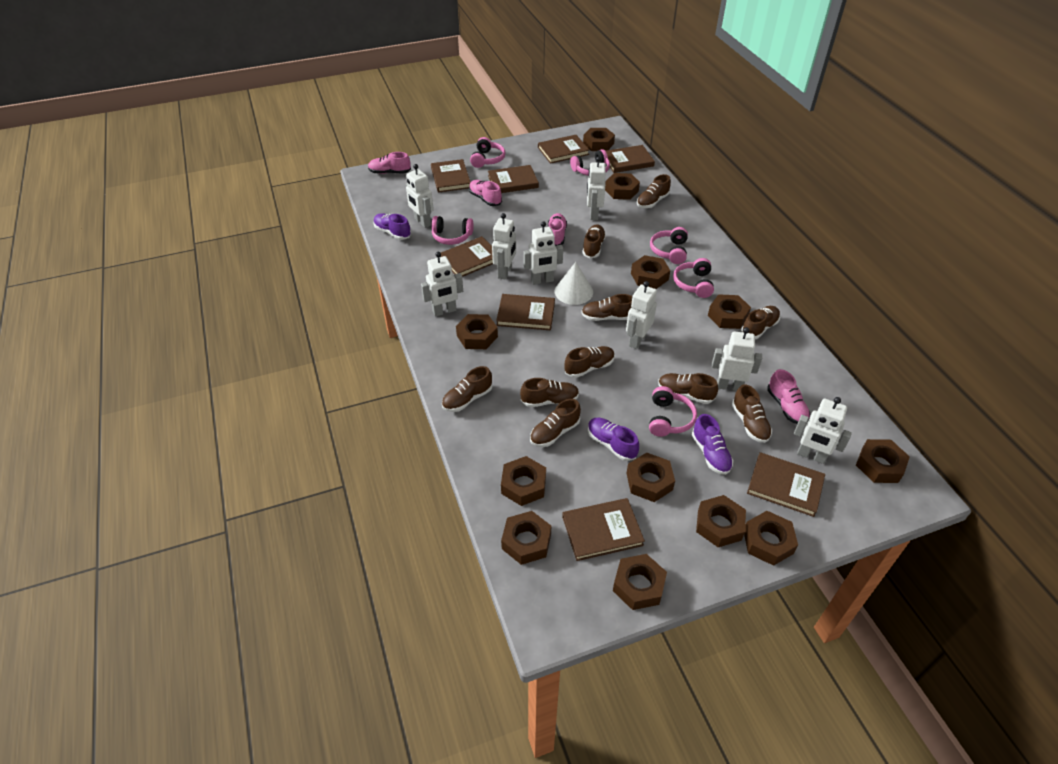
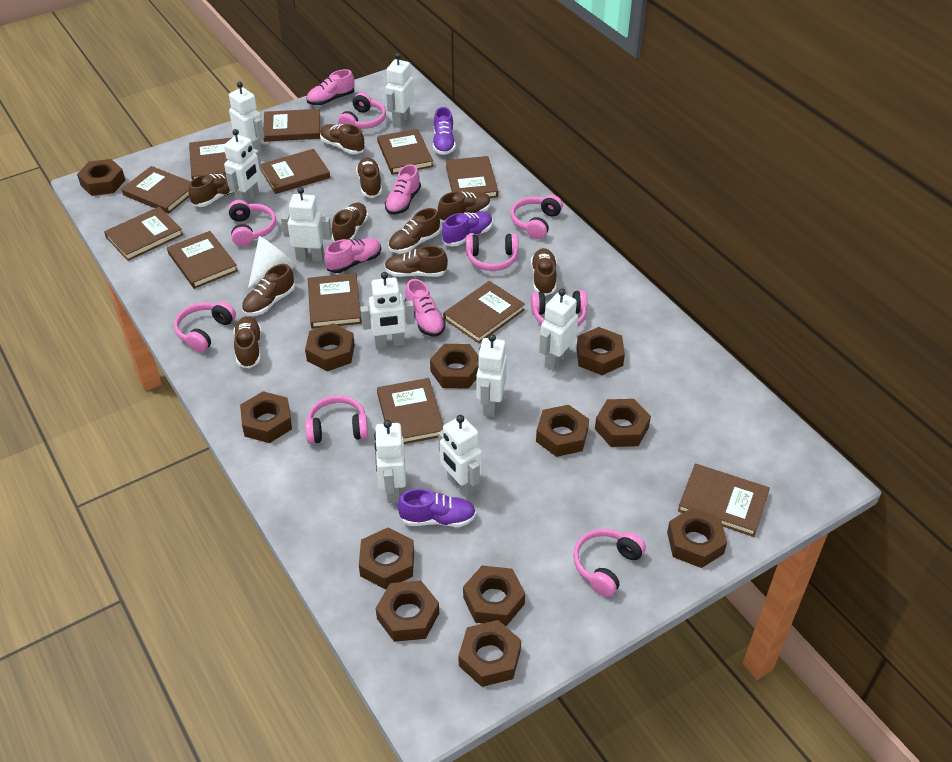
brown book: 8 -> 12
pink headphones: 6 -> 8
white robot: 8 -> 9

